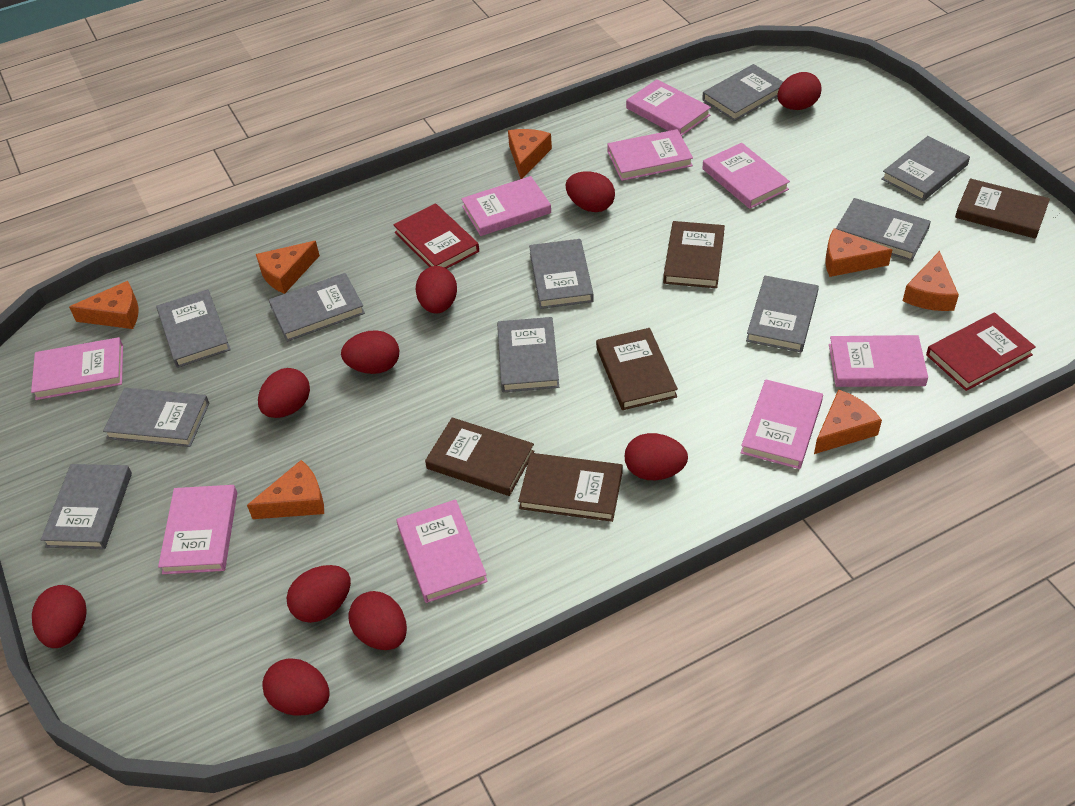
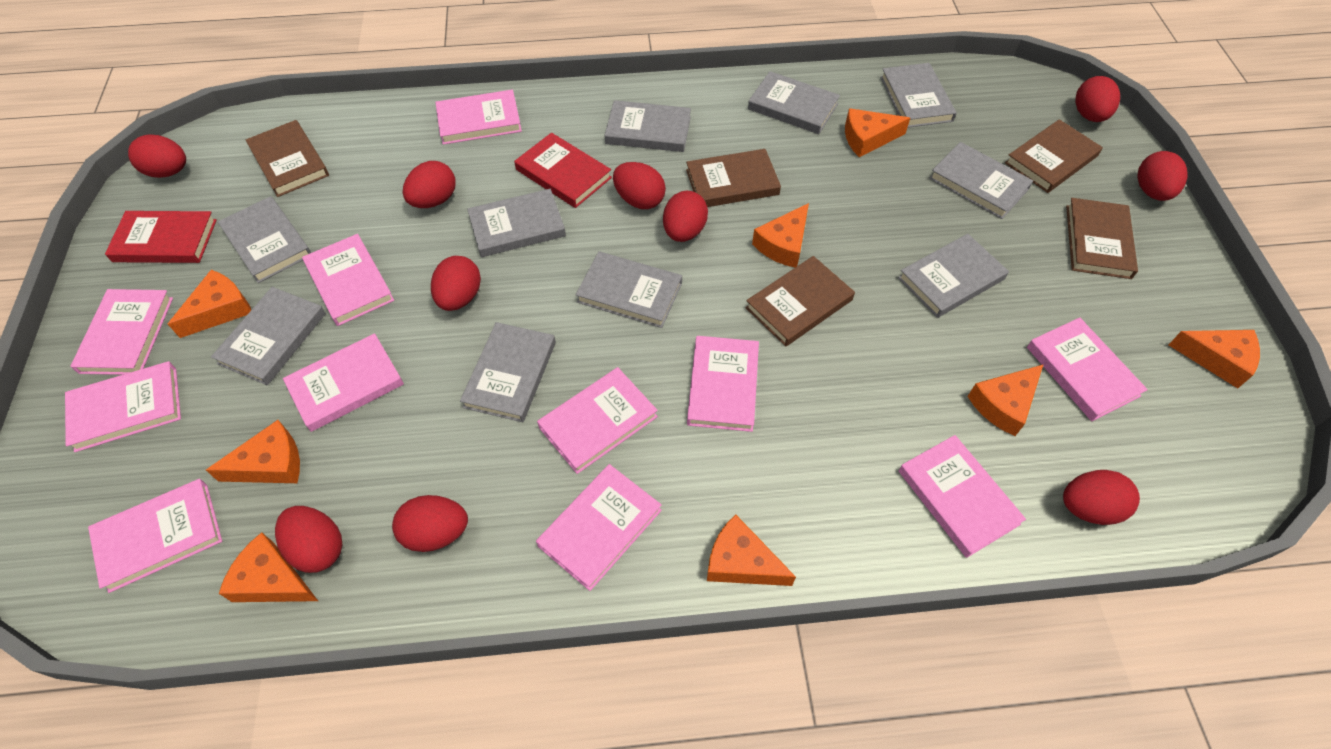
orange cheese: 7 -> 8
pink book: 9 -> 11

